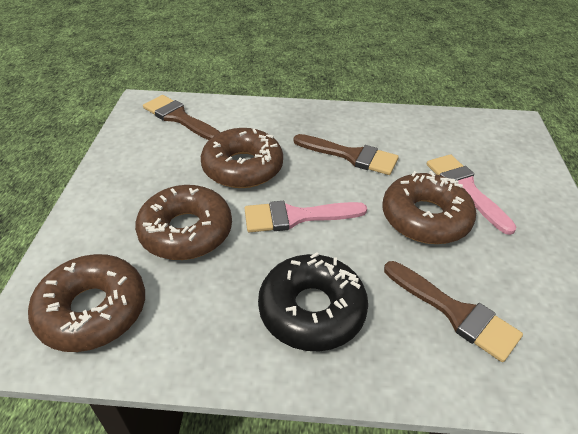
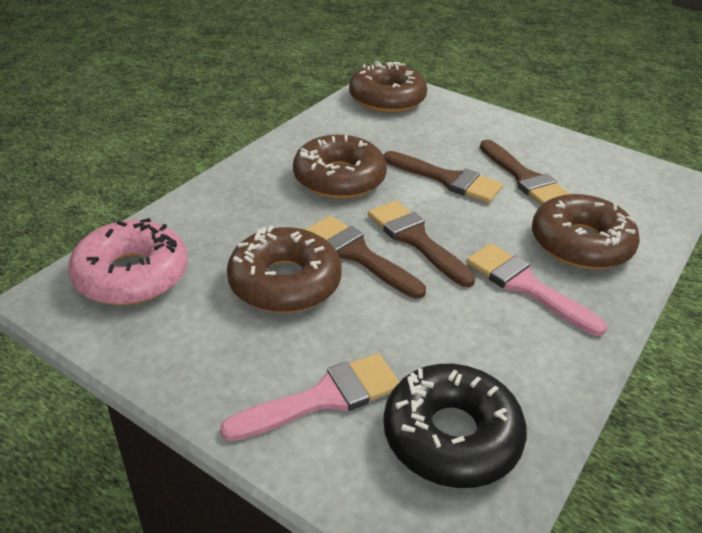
brown brush: 3 -> 4
pink donut: 0 -> 1

